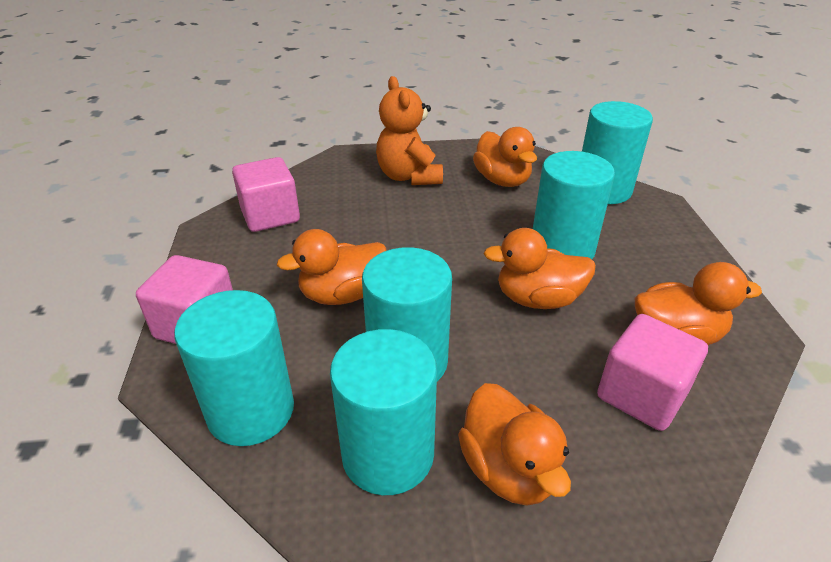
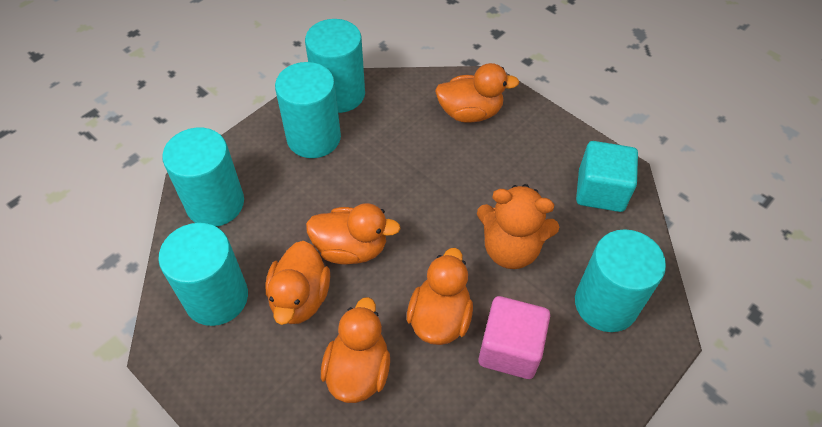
pink cube: 3 -> 1
turquoise cube: 0 -> 1

